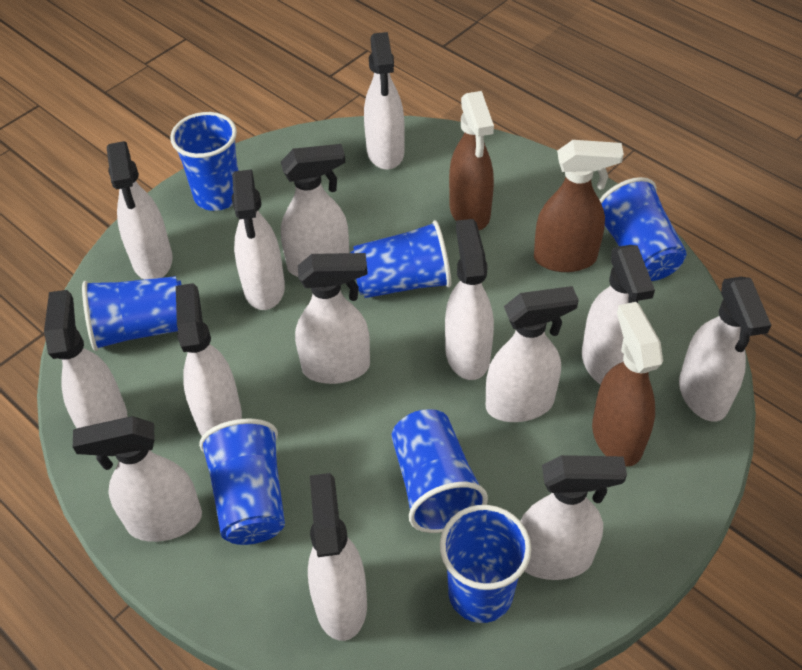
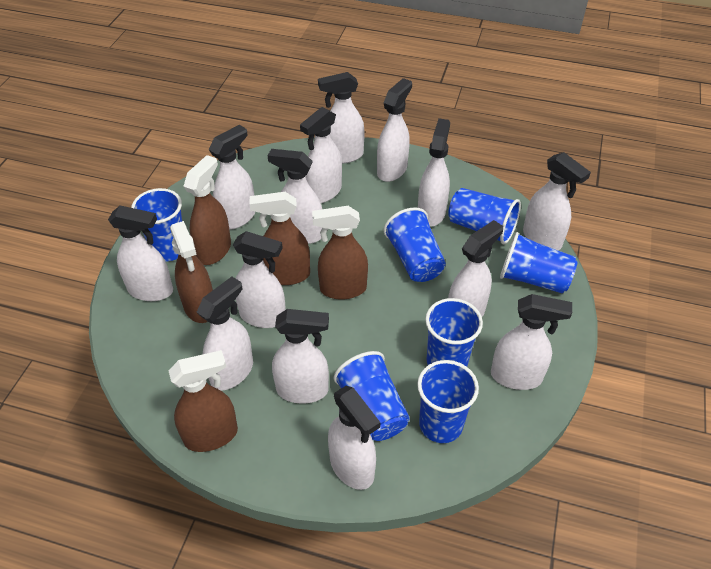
brown spray bottle: 3 -> 5

